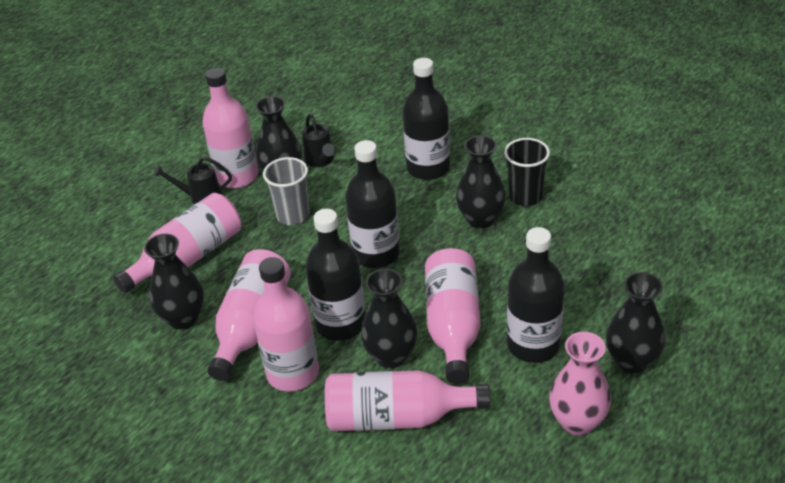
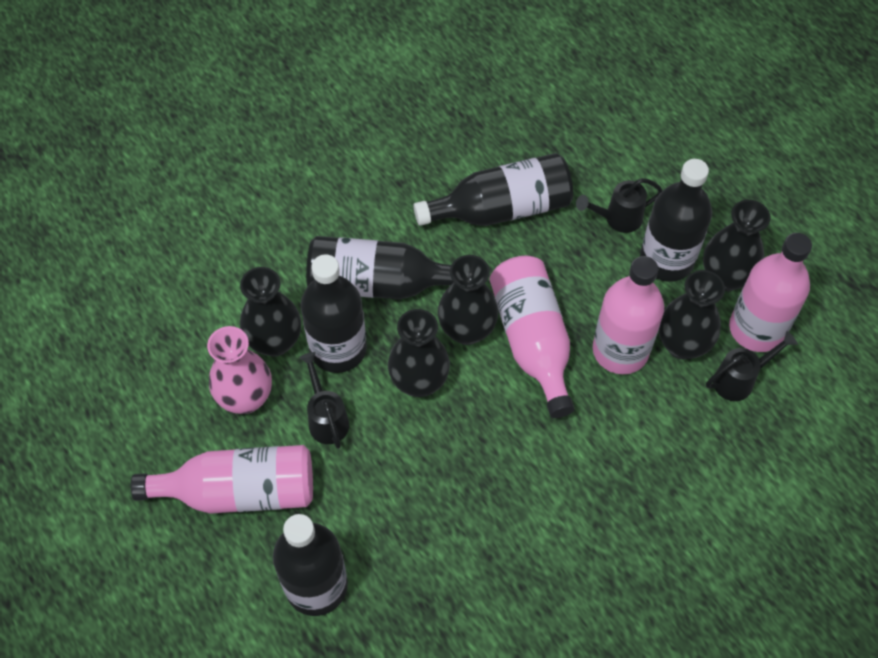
black bottle: 4 -> 5
black cup: 1 -> 0
black watering can: 2 -> 3
grey cup: 1 -> 0
pink bottle: 6 -> 4

